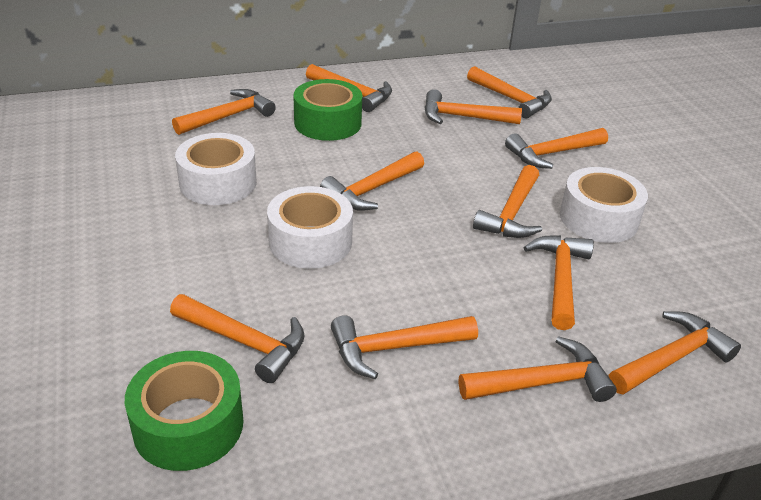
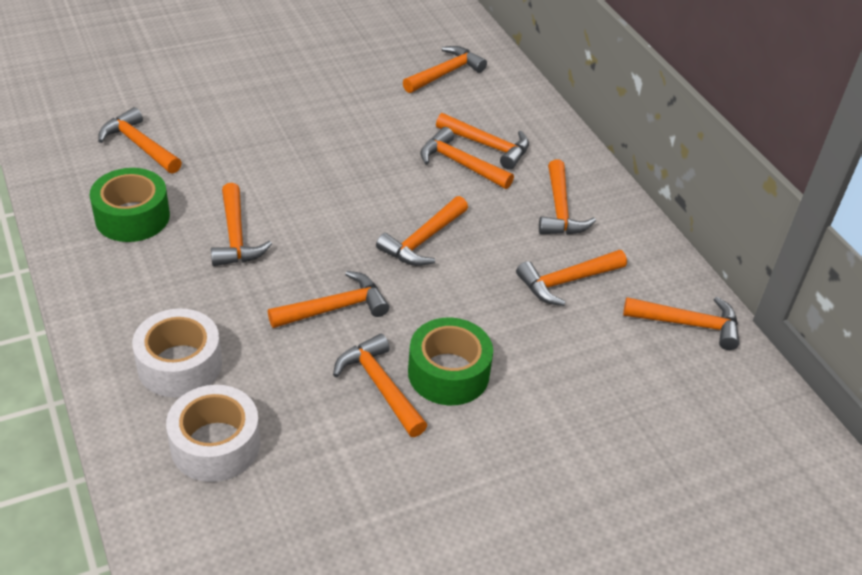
orange hammer: 12 -> 11
white tape: 3 -> 2

